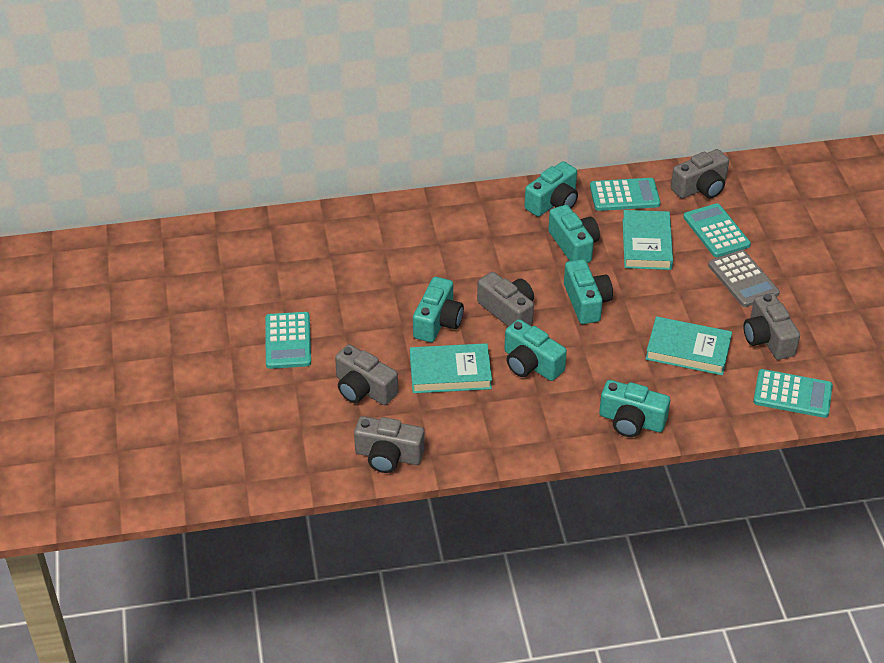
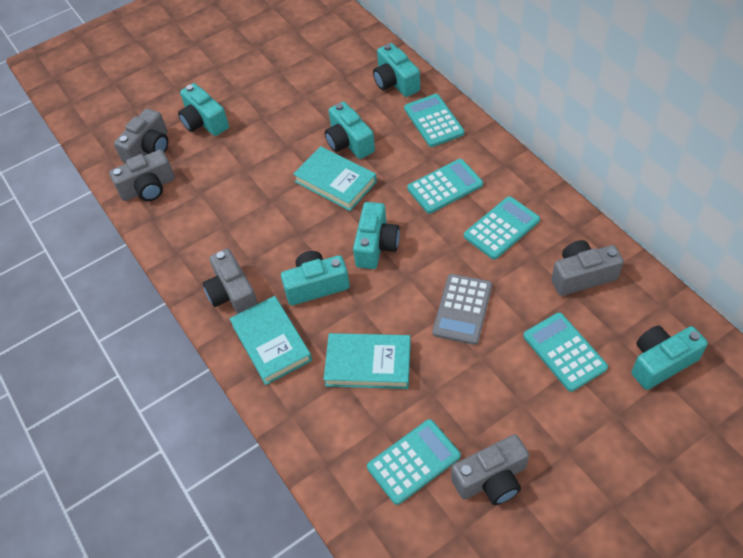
turquoise calculator: 4 -> 5

